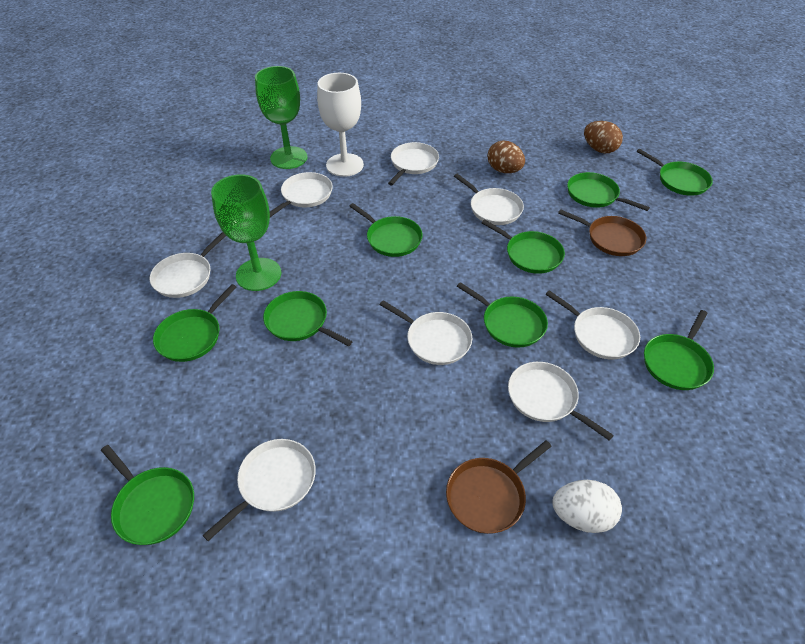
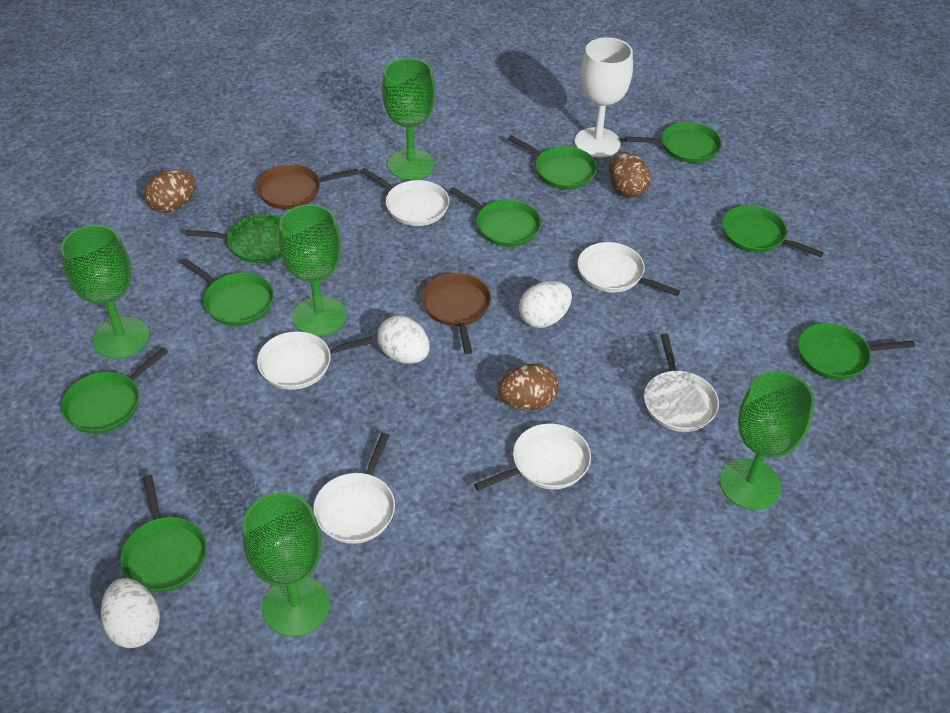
brown egg: 2 -> 3
green goblet: 2 -> 5
white egg: 1 -> 3
white pan: 8 -> 6

